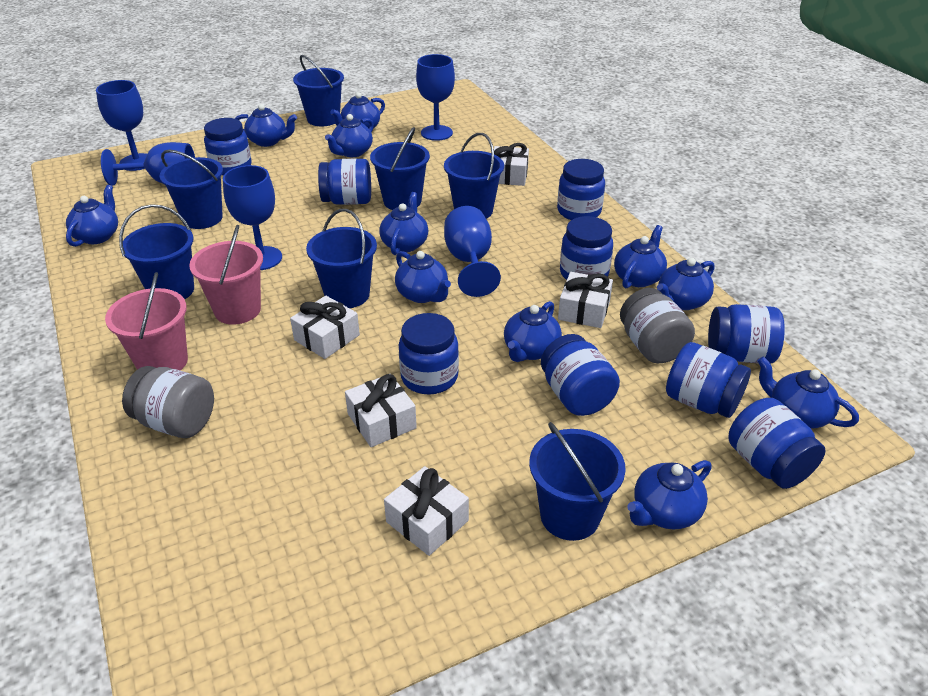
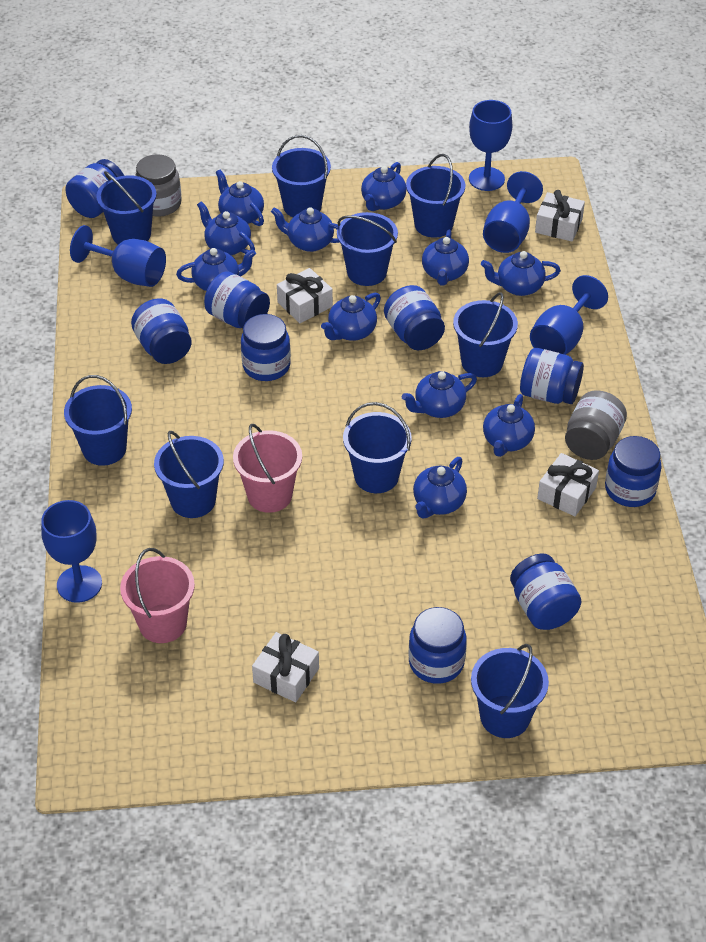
blue bucket: 7 -> 9
white gift: 5 -> 4

